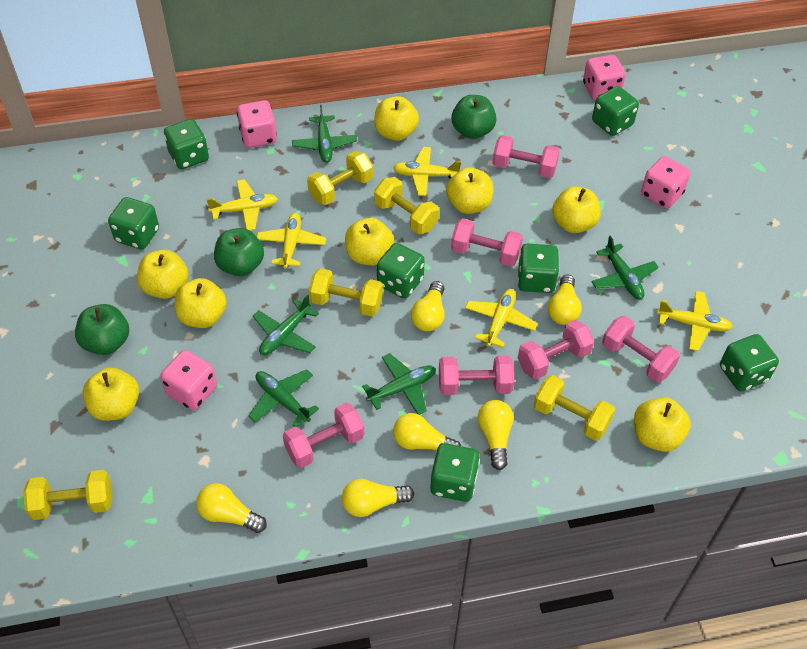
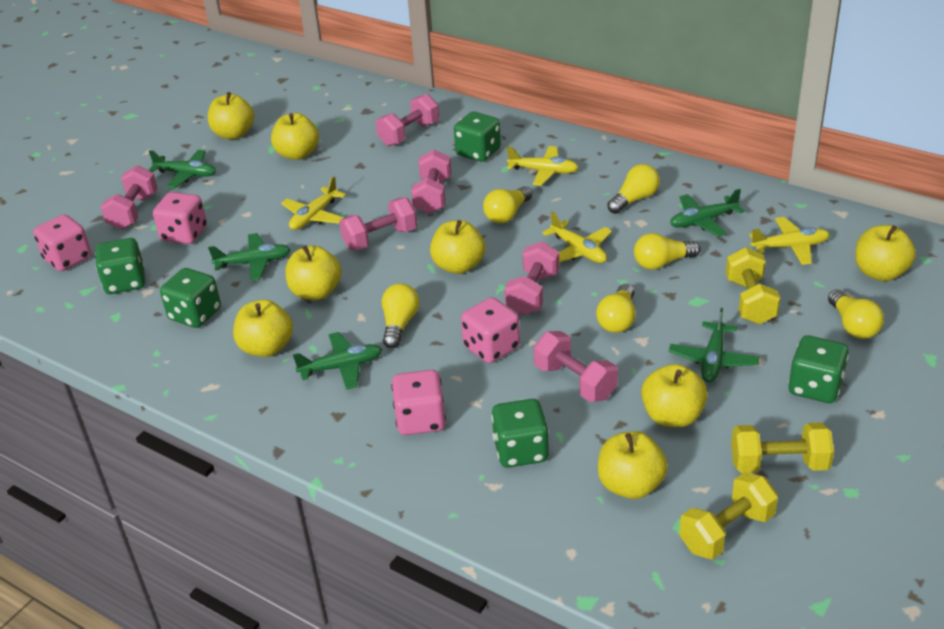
green apple: 3 -> 0
green dice: 7 -> 5
yellow dumbbell: 5 -> 3
yellow plane: 5 -> 4

